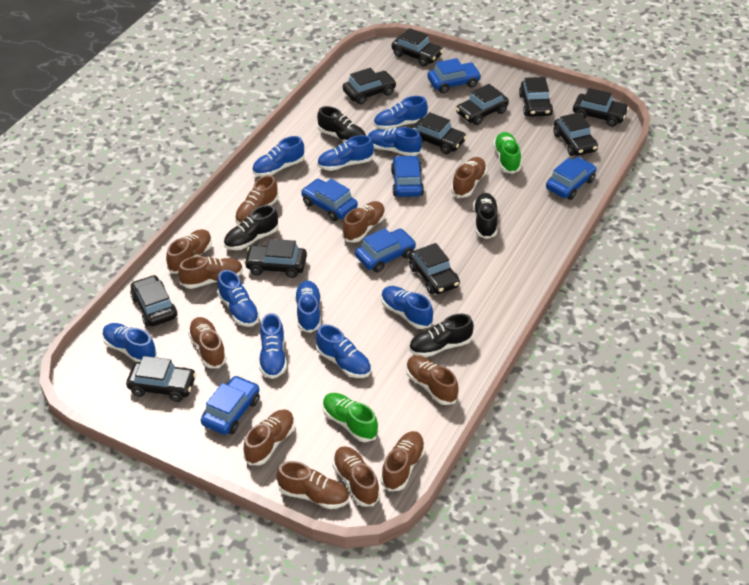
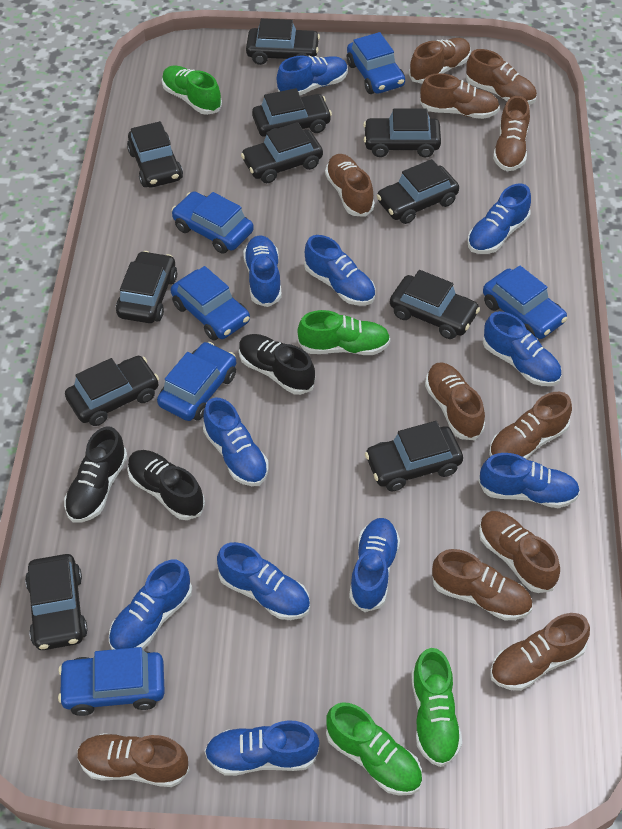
black shoe: 4 -> 3
blue shoe: 10 -> 11
green shoe: 2 -> 4

